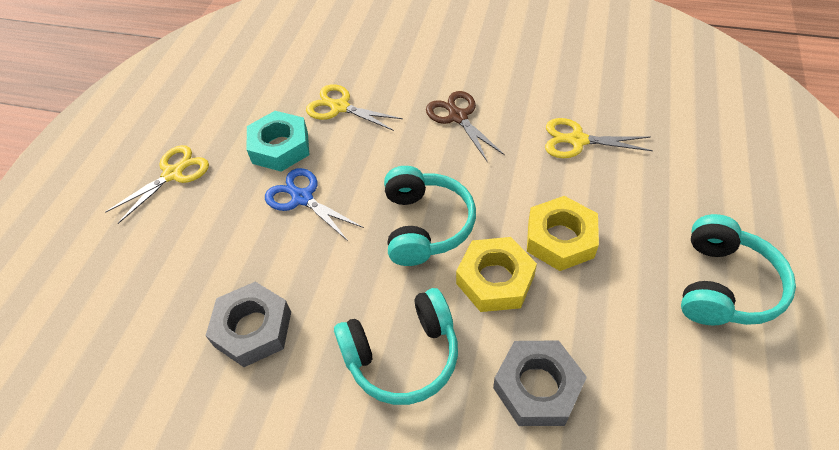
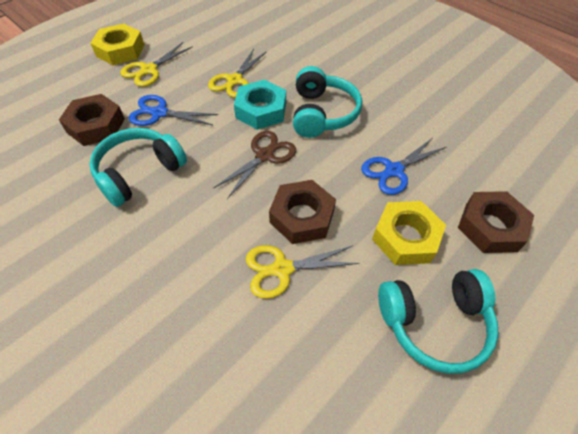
blue scissors: 1 -> 2
brown nut: 0 -> 3
grey nut: 2 -> 0

